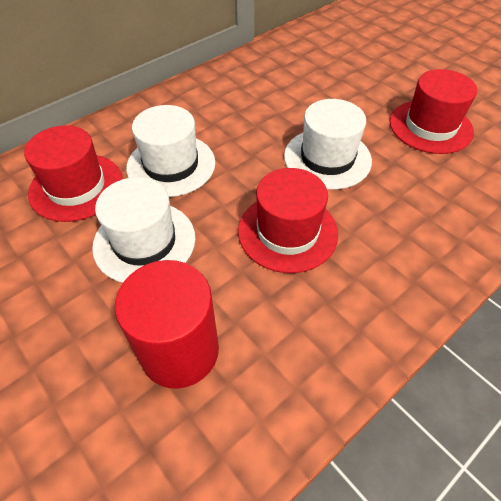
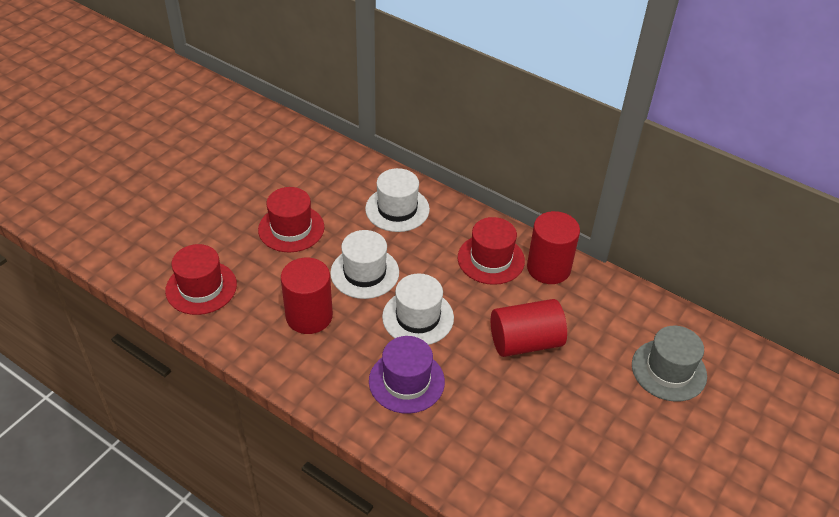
grey hat: 0 -> 1
purple hat: 0 -> 1
red cylinder: 1 -> 3

